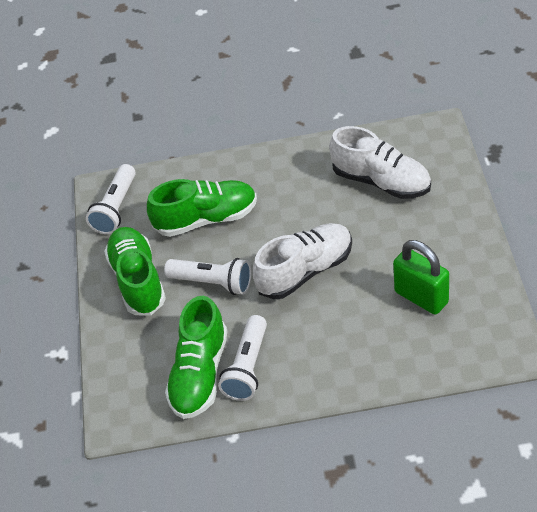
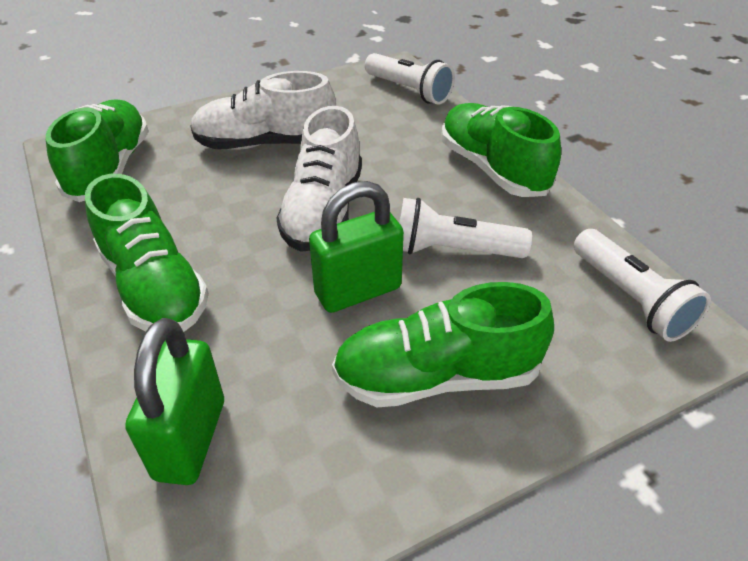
green padlock: 1 -> 2
green shoe: 3 -> 4

